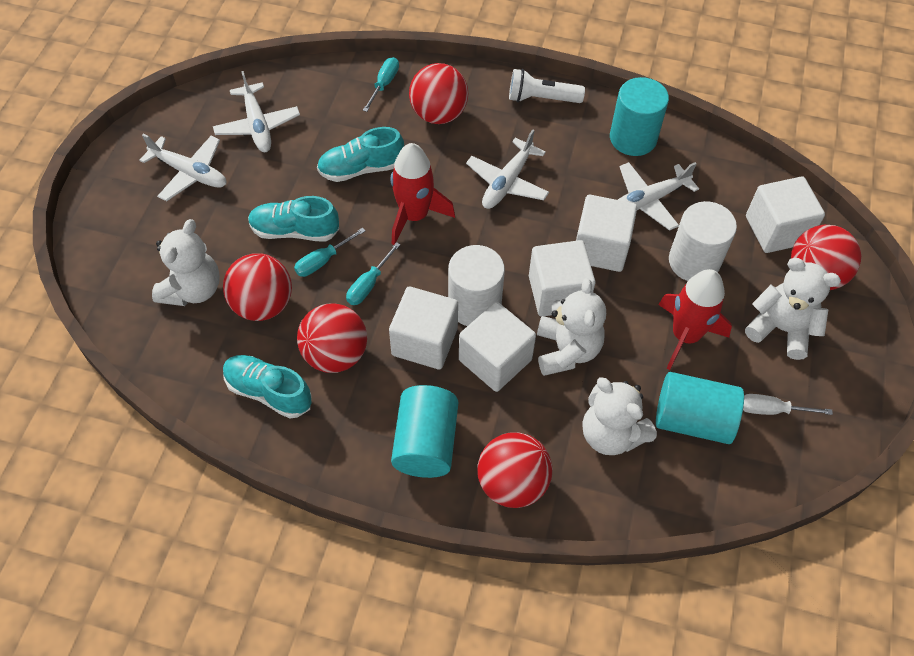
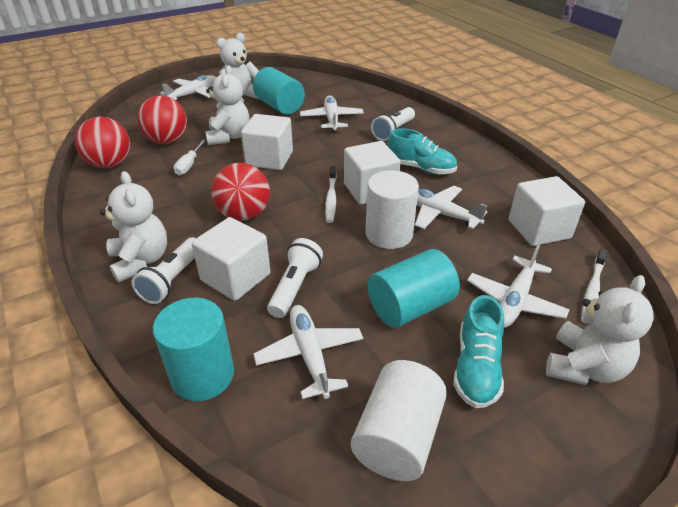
red ball: 5 -> 3
red rocket: 2 -> 0
turquoise screwdriver: 3 -> 0
turquoise shoe: 3 -> 2
white cube: 5 -> 4
white flashlight: 1 -> 3
white plane: 4 -> 5
white toothbrush: 0 -> 2

